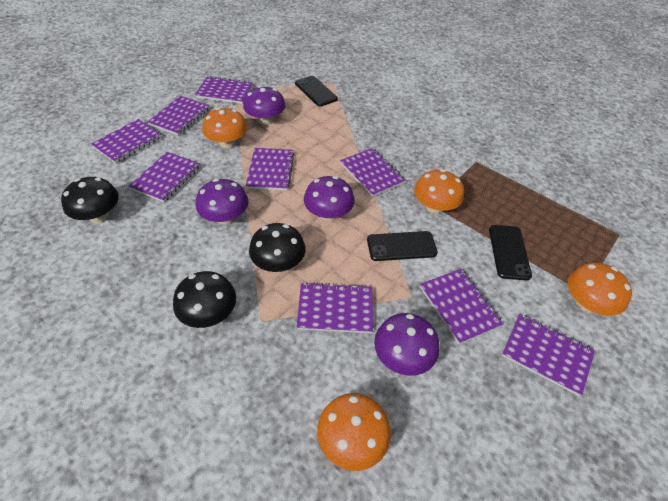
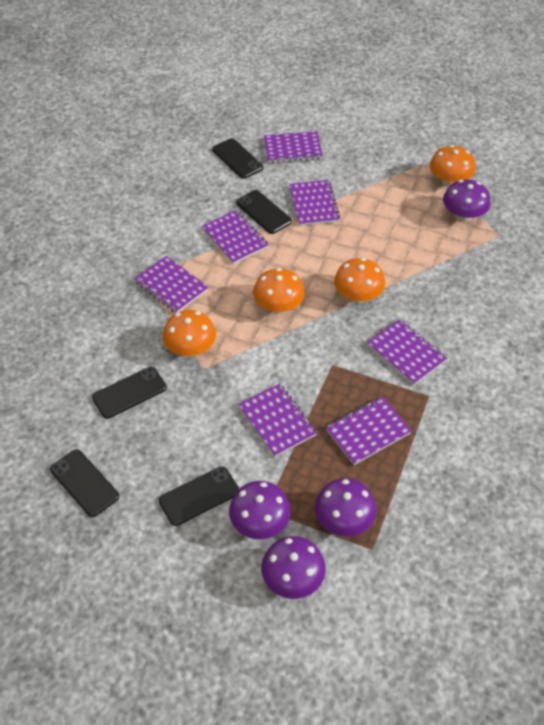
black mushroom: 3 -> 0
black phone: 3 -> 5
purple notebook: 9 -> 7

